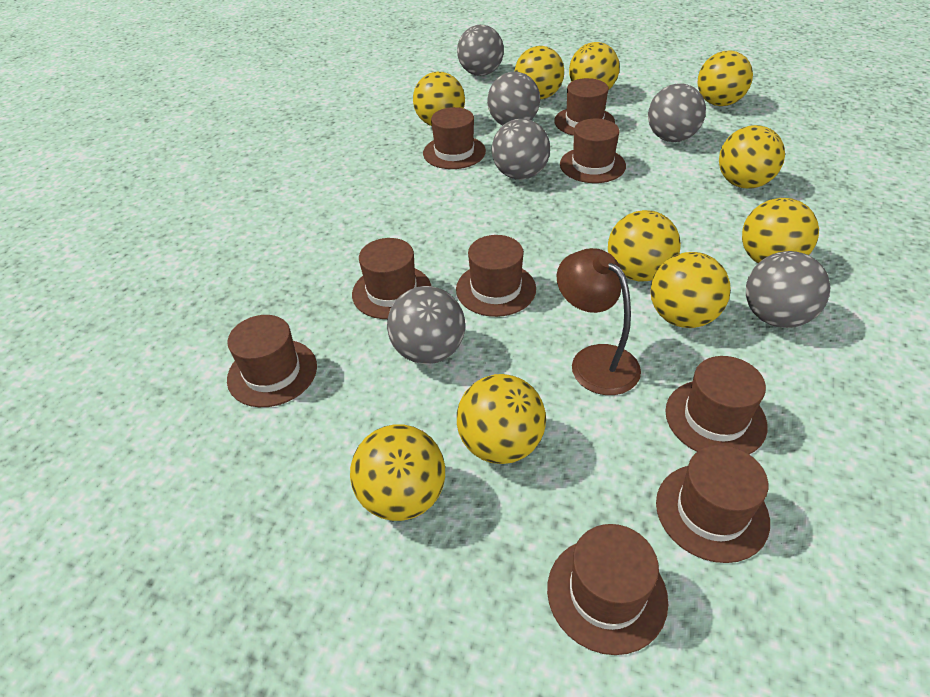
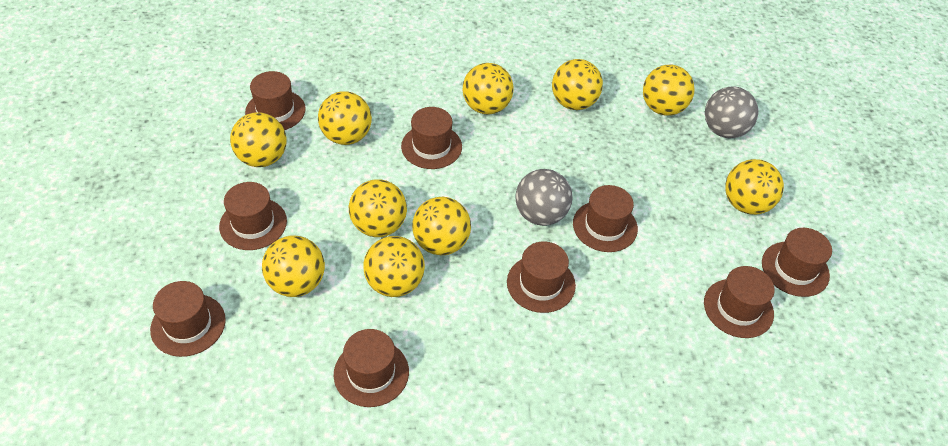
brown lamp: 1 -> 0
grey ball: 6 -> 2

